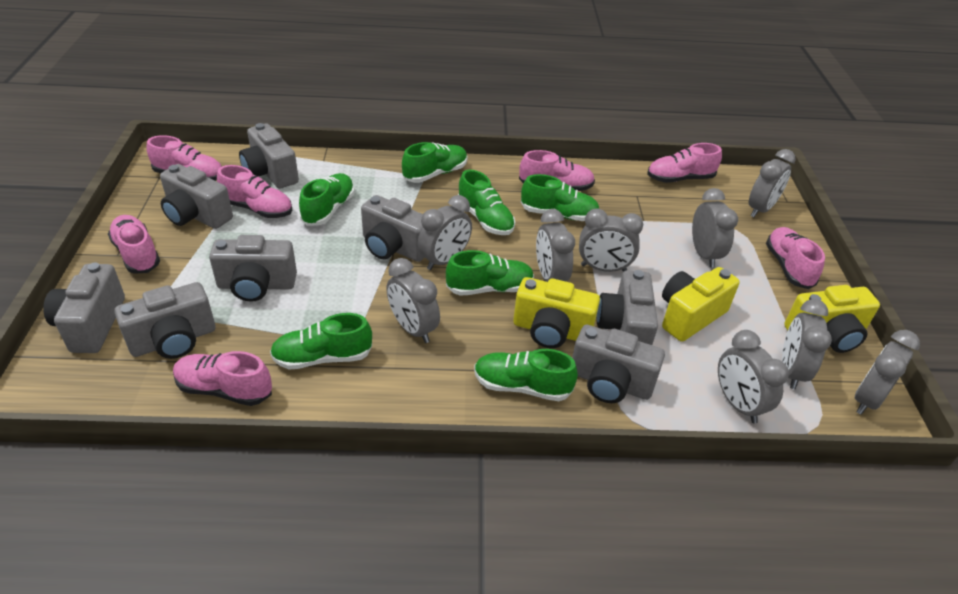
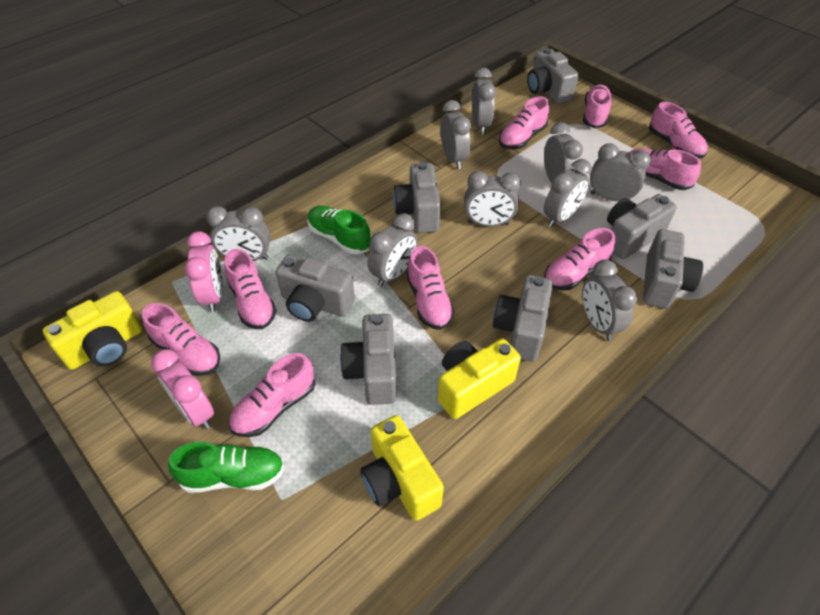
green shoe: 7 -> 2
grey camera: 8 -> 7
pink clock: 0 -> 2
pink shoe: 7 -> 9

